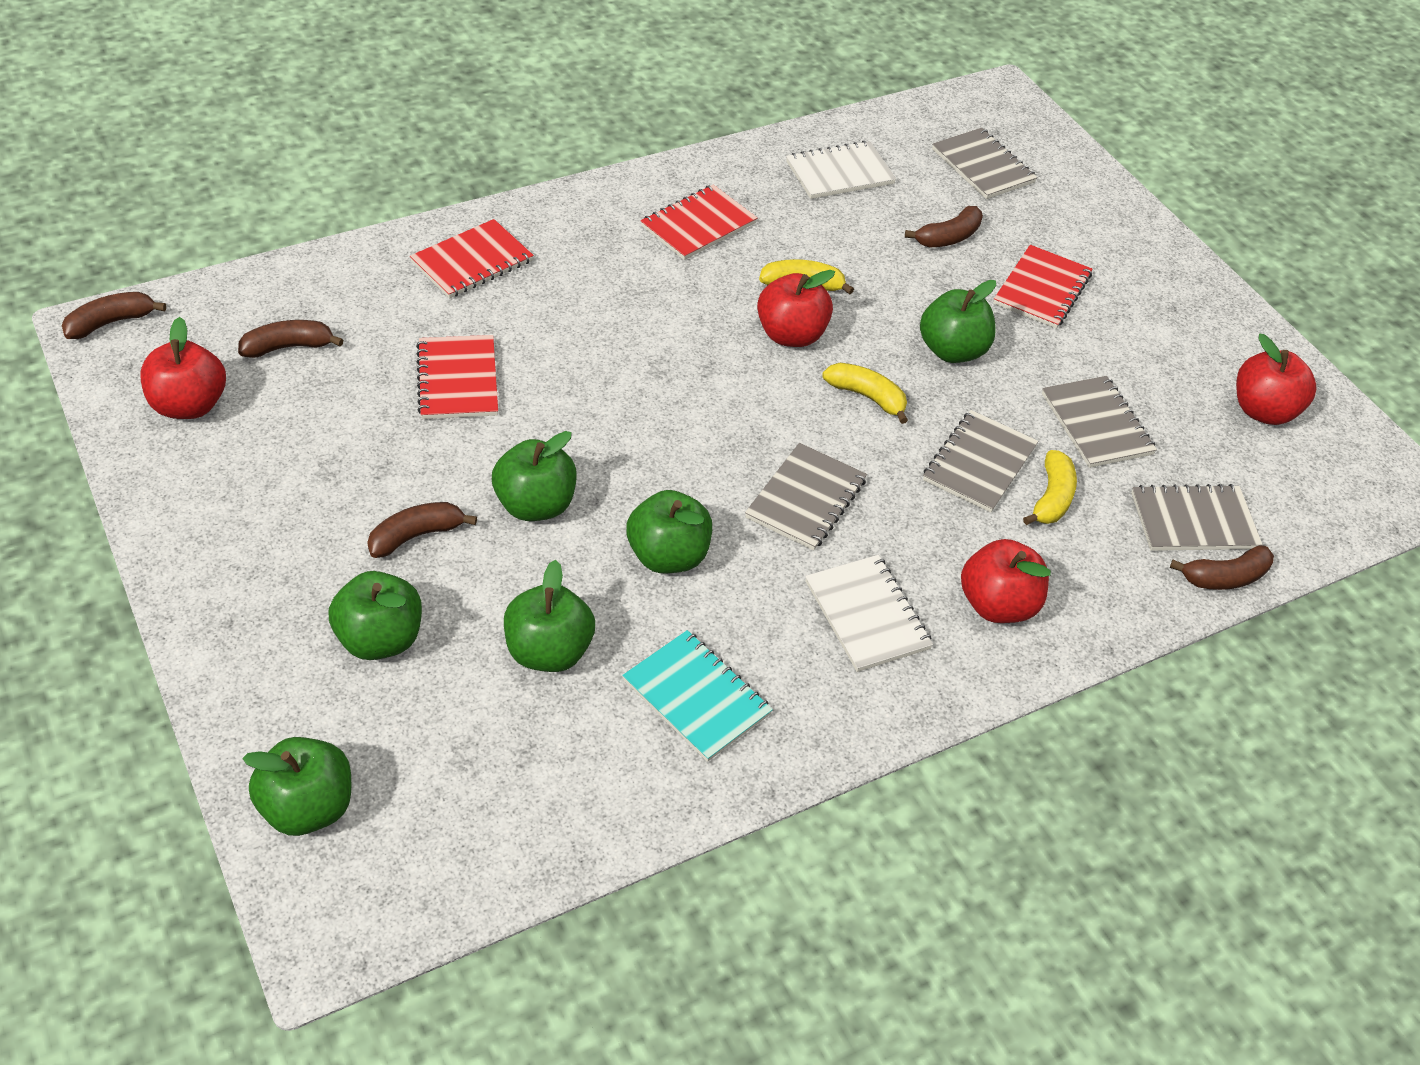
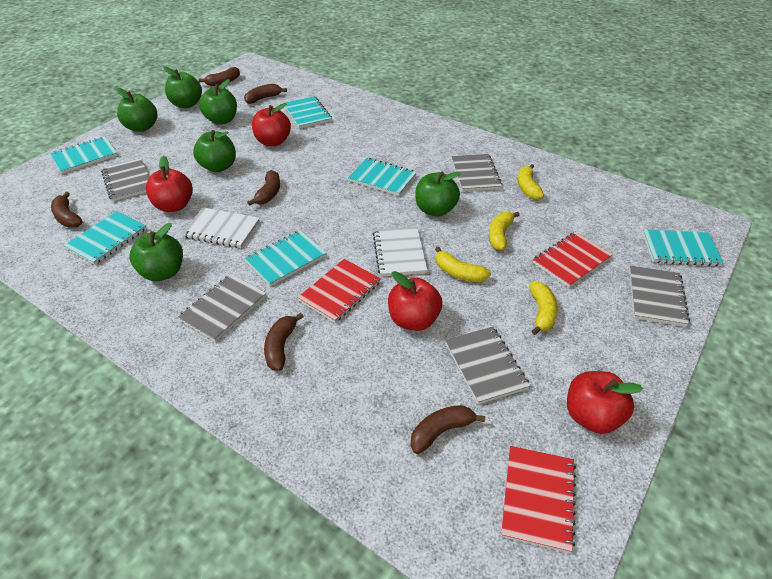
brown banana: 5 -> 6
red notebook: 4 -> 3
turquoise notebook: 1 -> 6
yellow banana: 3 -> 4

